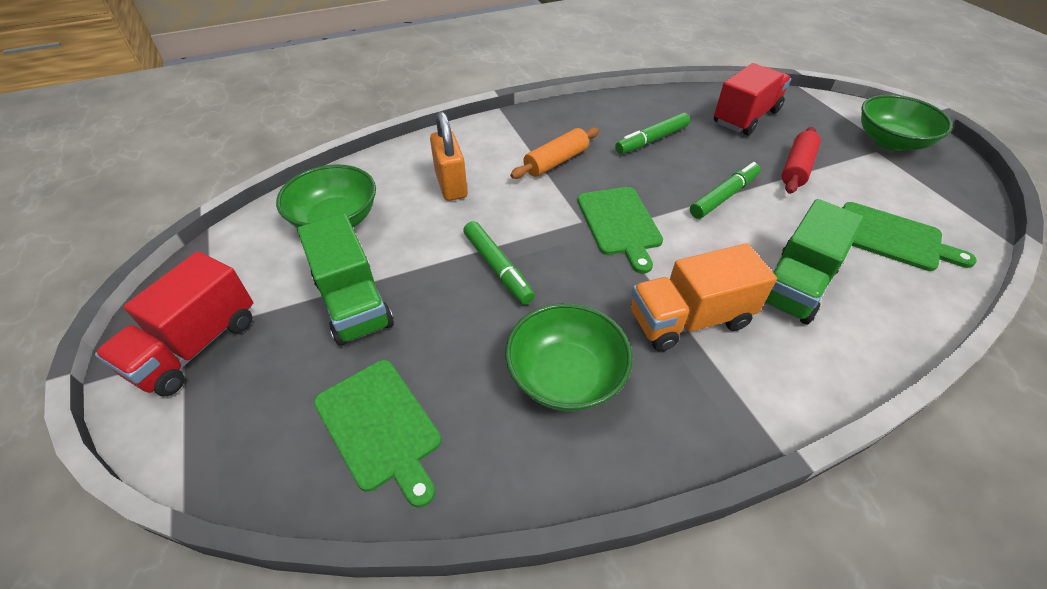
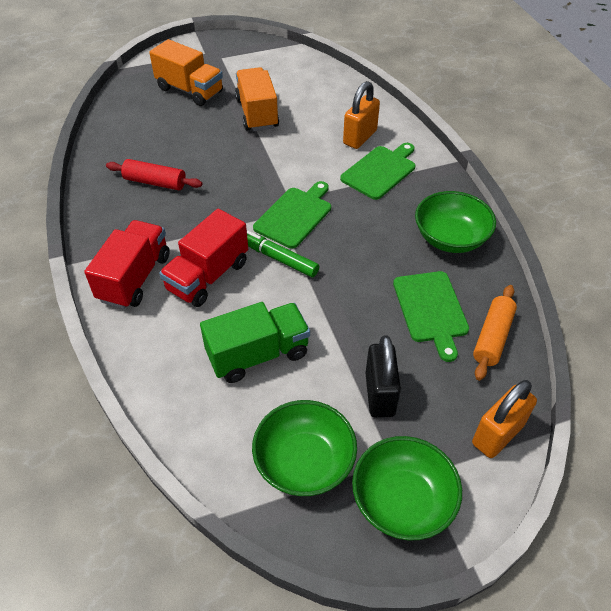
black padlock: 0 -> 1
green marker: 3 -> 1
green truck: 2 -> 1
orange padlock: 1 -> 2
orange truck: 1 -> 2

